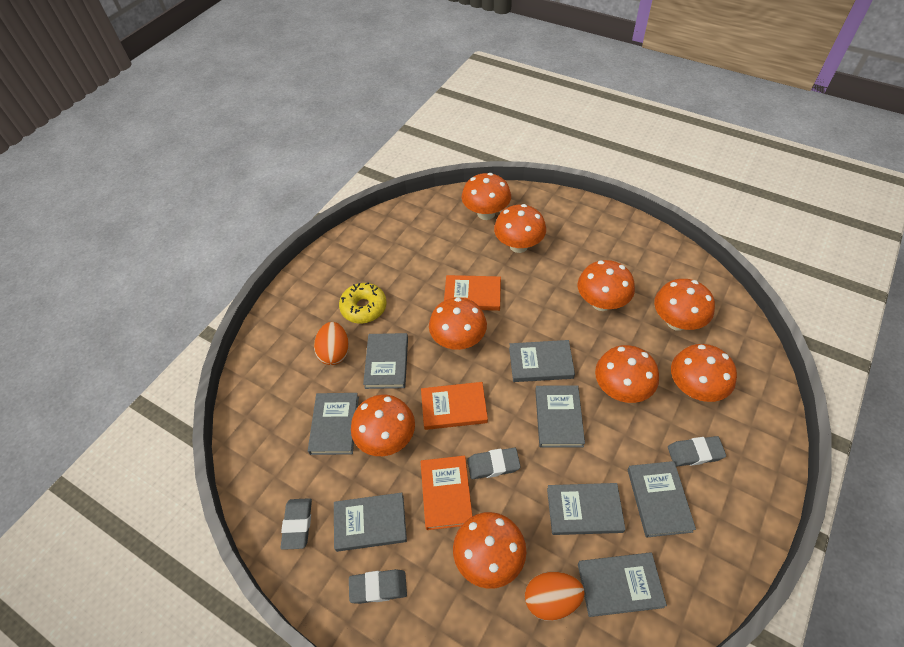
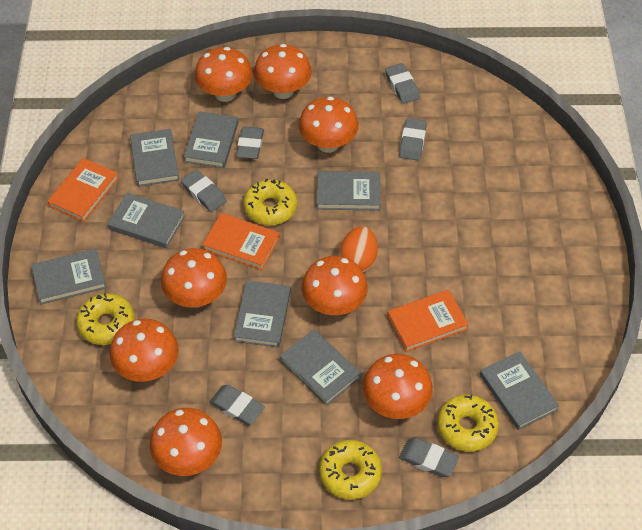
grey eraser: 4 -> 6
orange egg: 2 -> 1
orange mushroom: 9 -> 8
yellow donut: 1 -> 4

